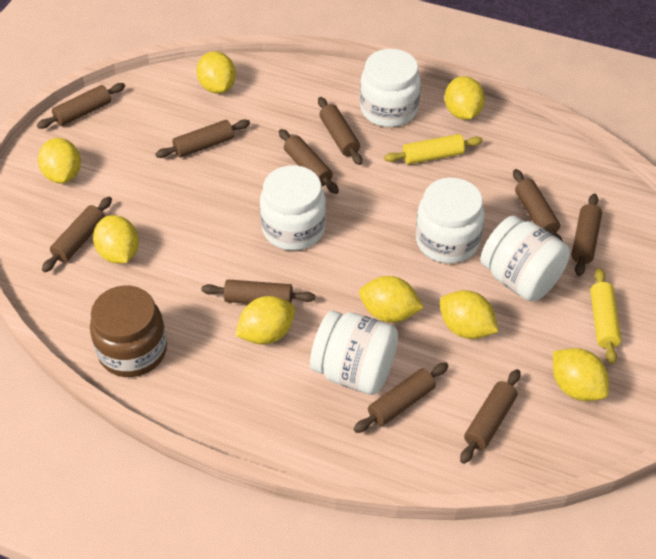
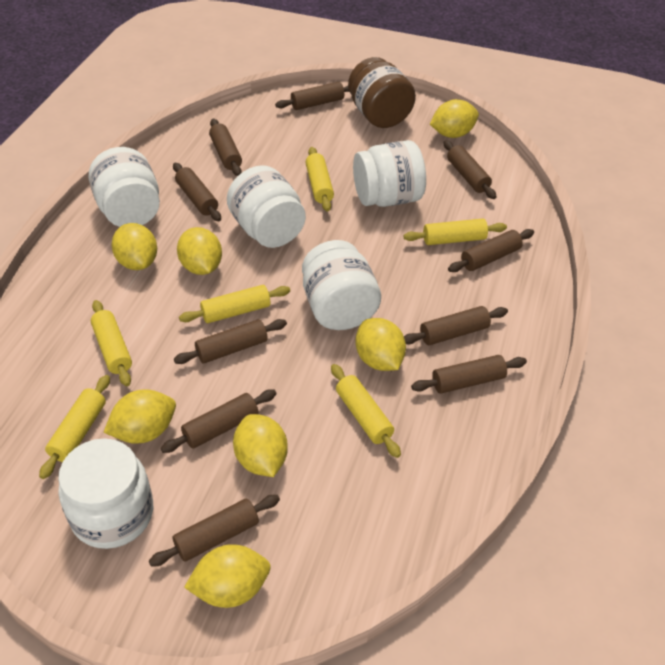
yellow lemon: 8 -> 7
yellow rolling pin: 2 -> 6

